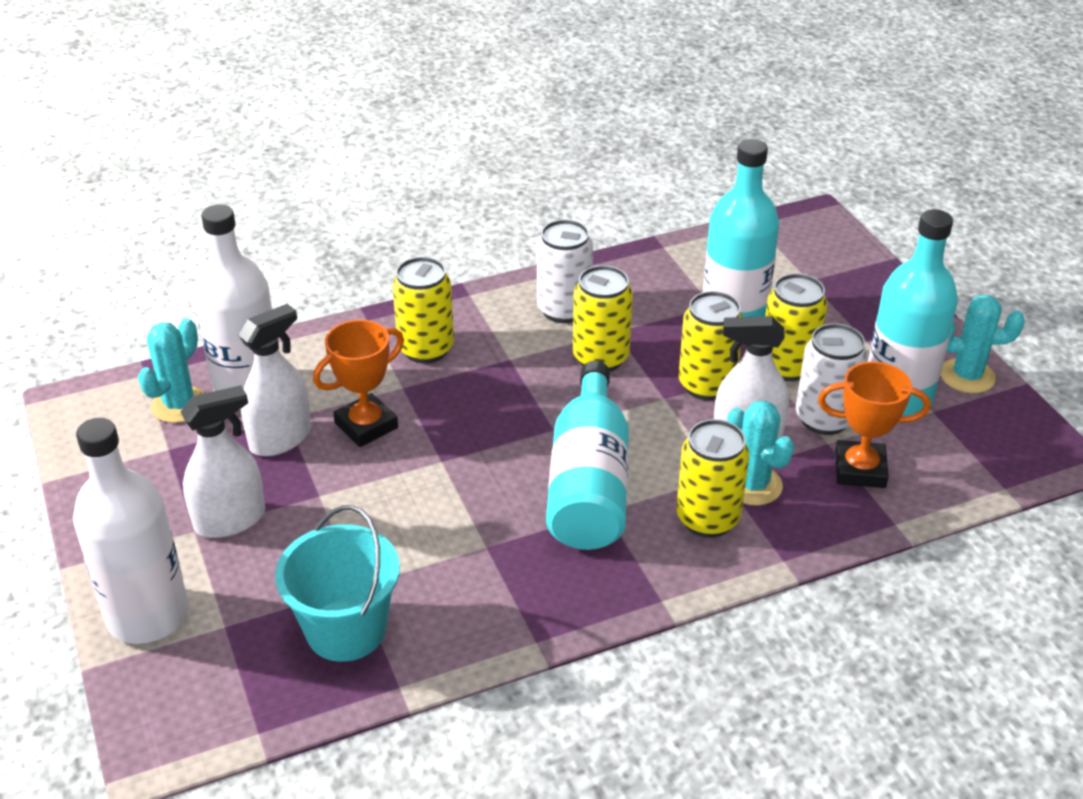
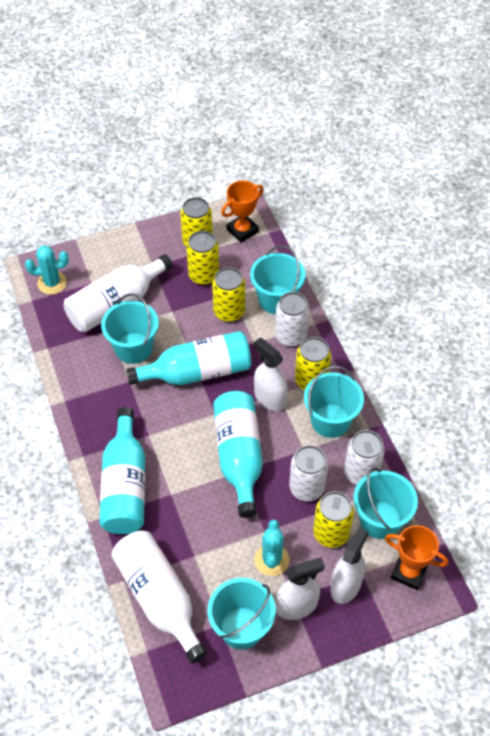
turquoise bucket: 1 -> 5
turquoise cactus: 3 -> 2
white can: 2 -> 3

